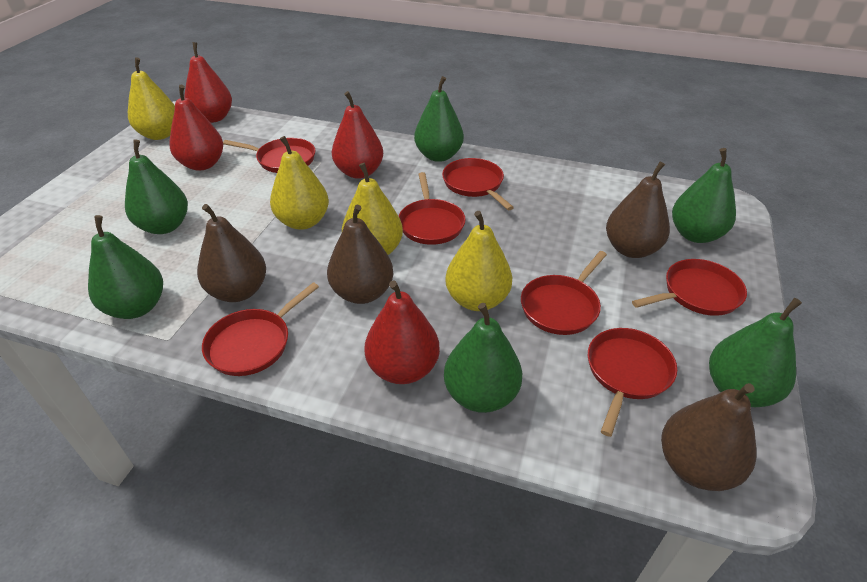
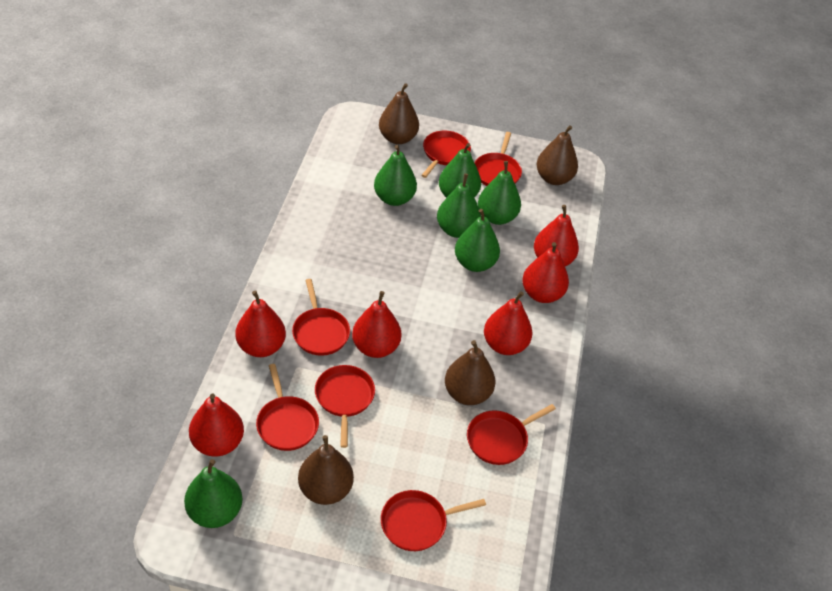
red pear: 4 -> 6
yellow pear: 4 -> 0

